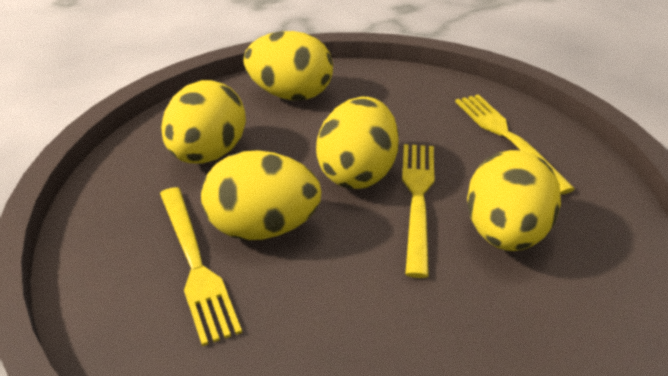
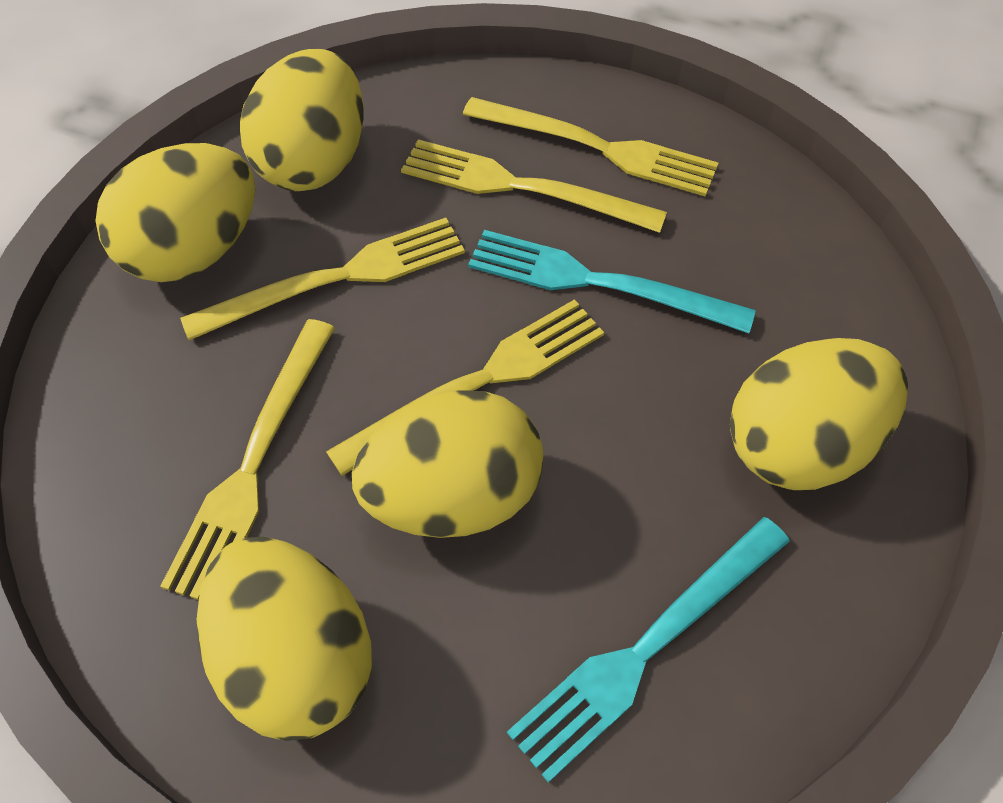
turquoise fork: 0 -> 2
yellow fork: 3 -> 5

